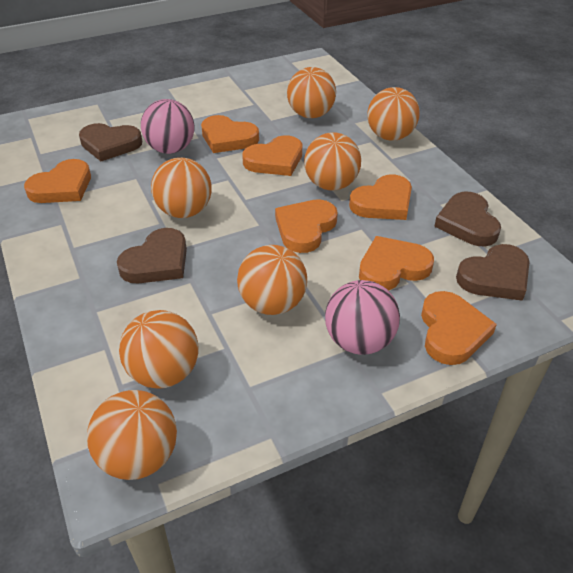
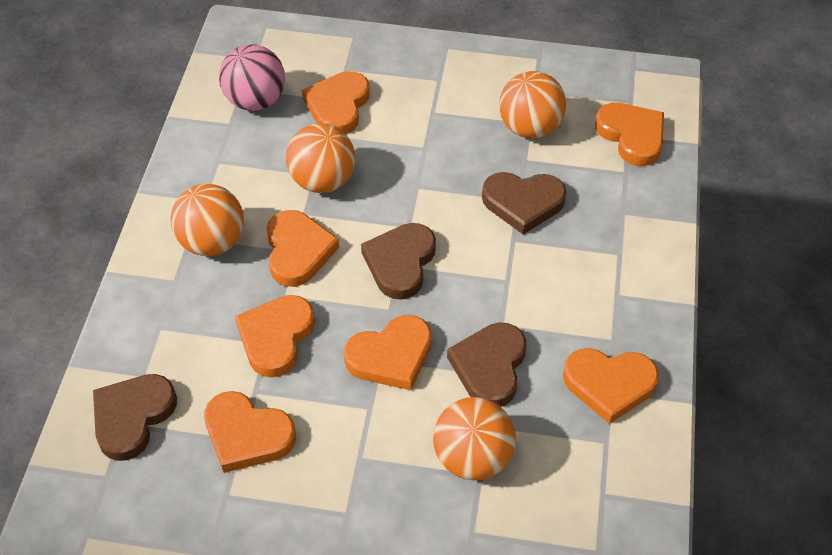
orange ball: 7 -> 4
pink ball: 2 -> 1

